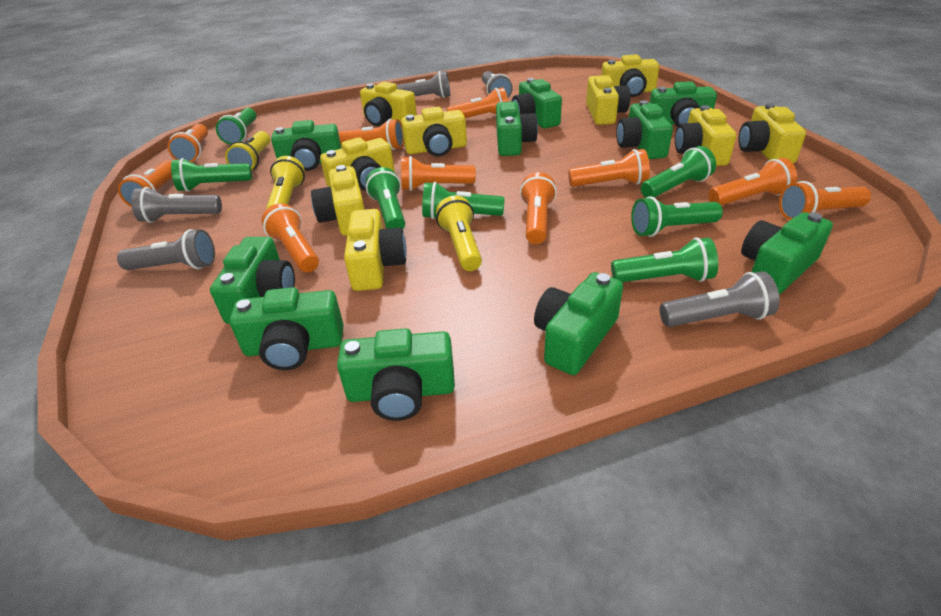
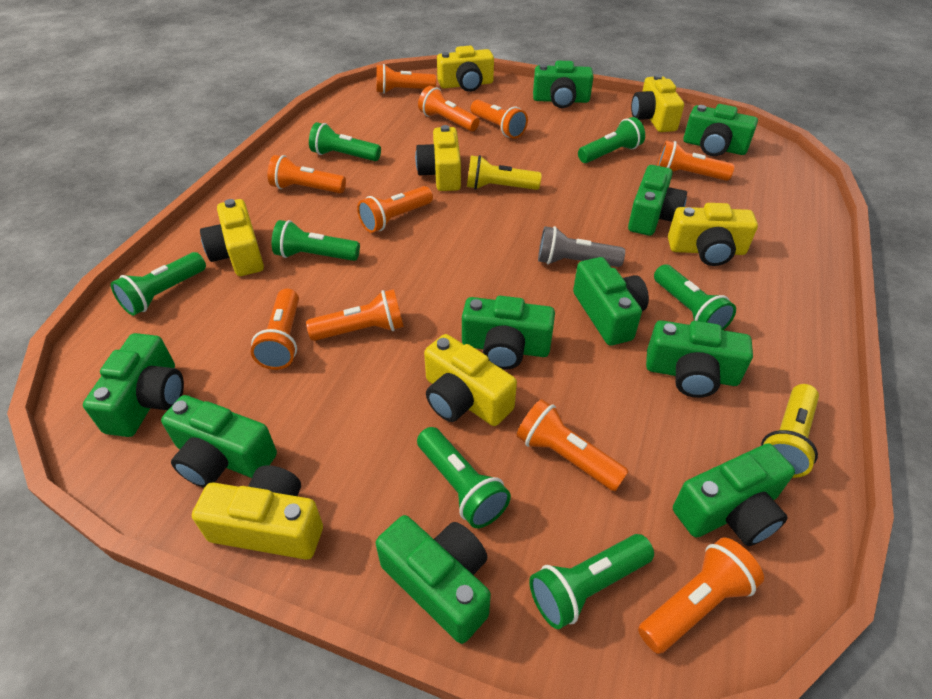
grey flashlight: 5 -> 1
yellow camera: 9 -> 7
yellow flashlight: 3 -> 2

